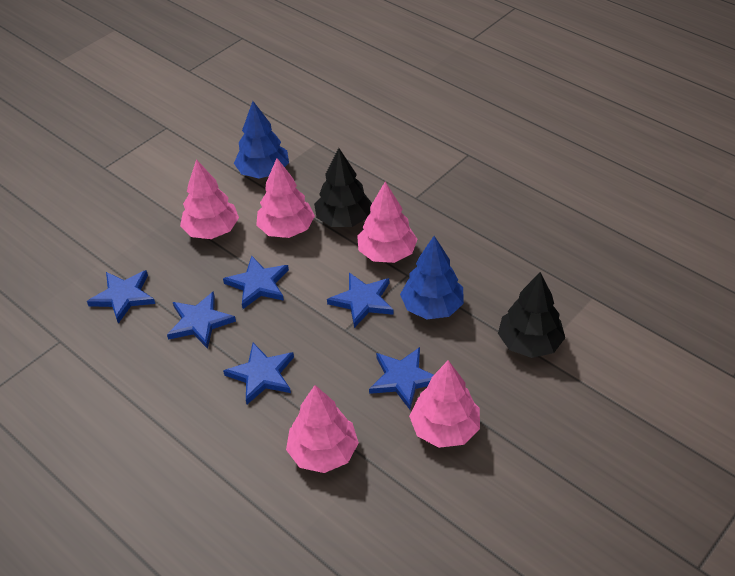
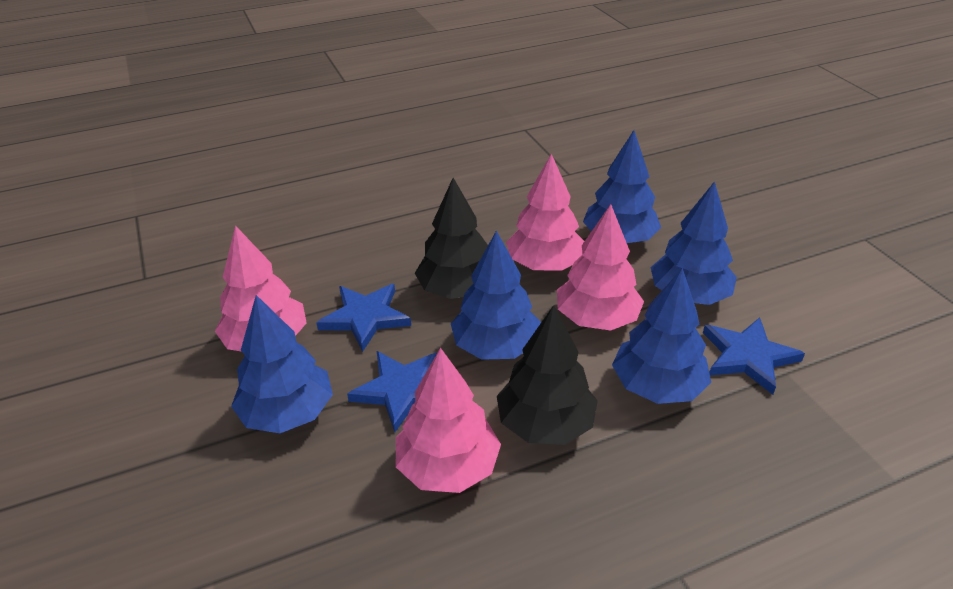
blue star: 6 -> 3
blue tree: 2 -> 5
pink tree: 5 -> 4

